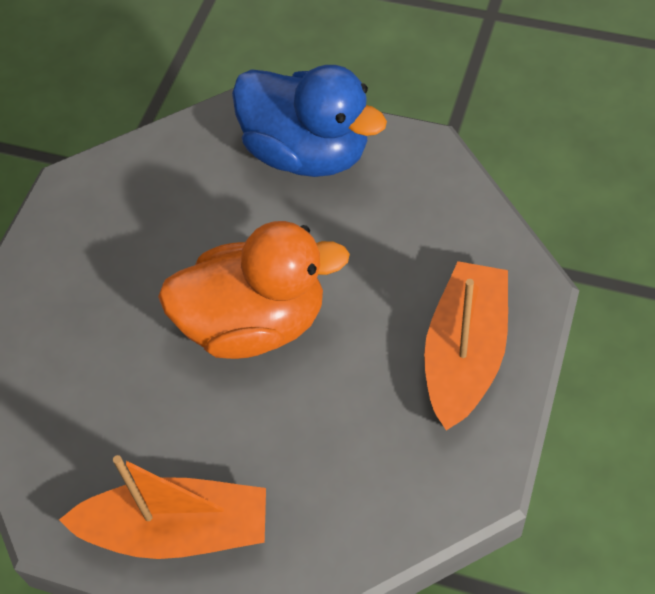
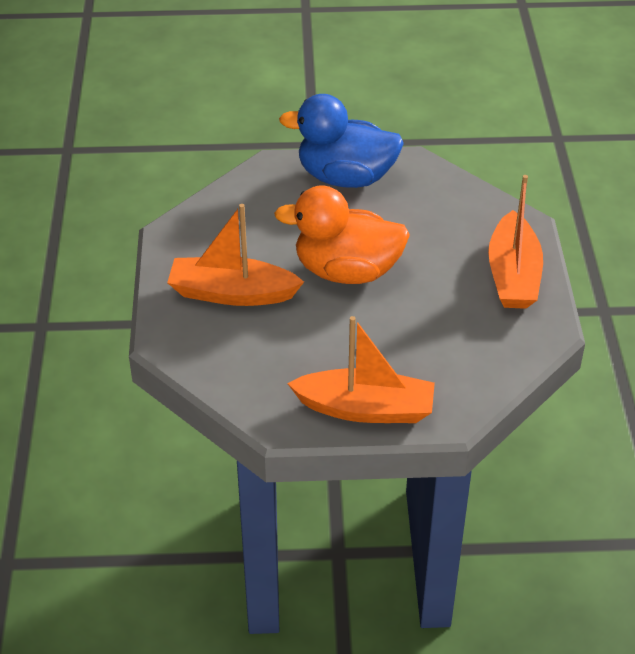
orange boat: 2 -> 3

